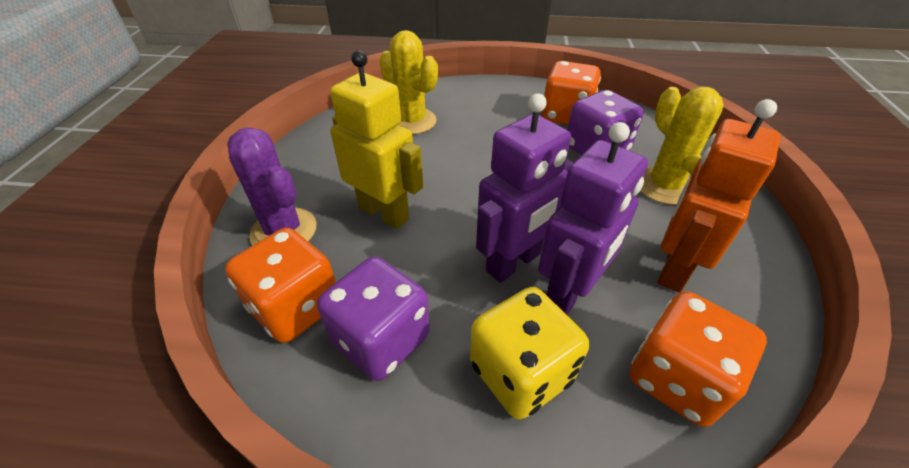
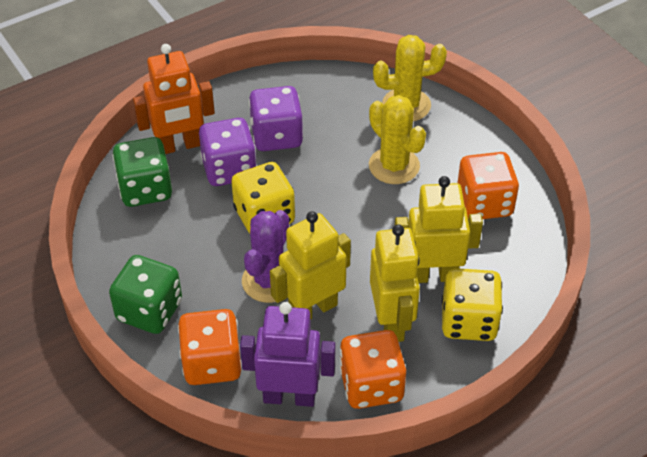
green dice: 0 -> 2
purple robot: 2 -> 1
yellow dice: 1 -> 2
yellow robot: 1 -> 3

